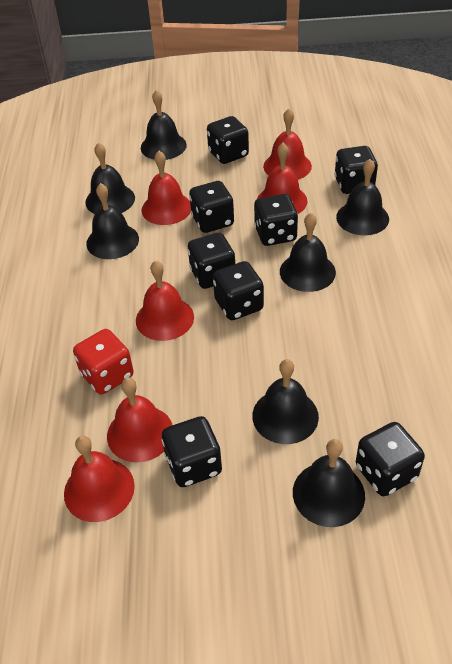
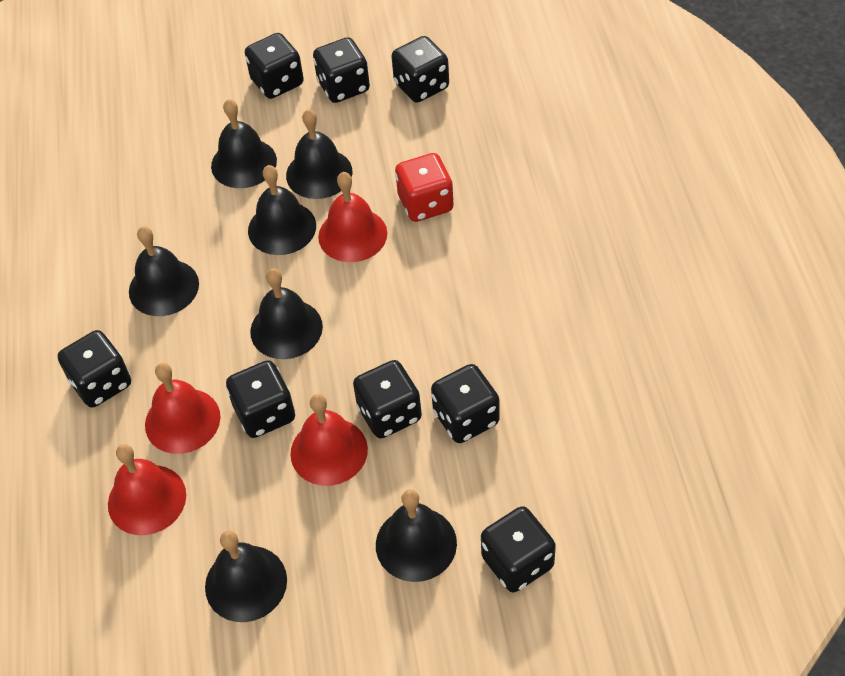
red bell: 6 -> 4

